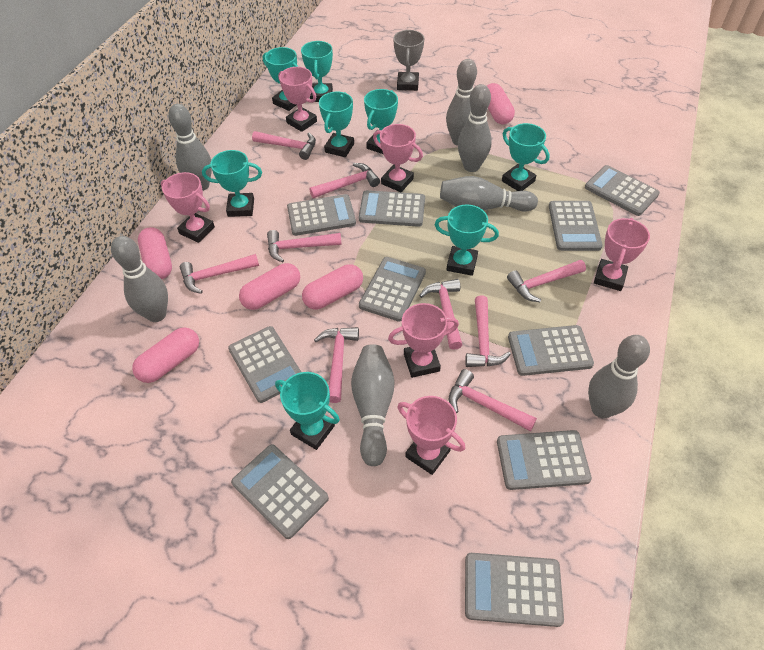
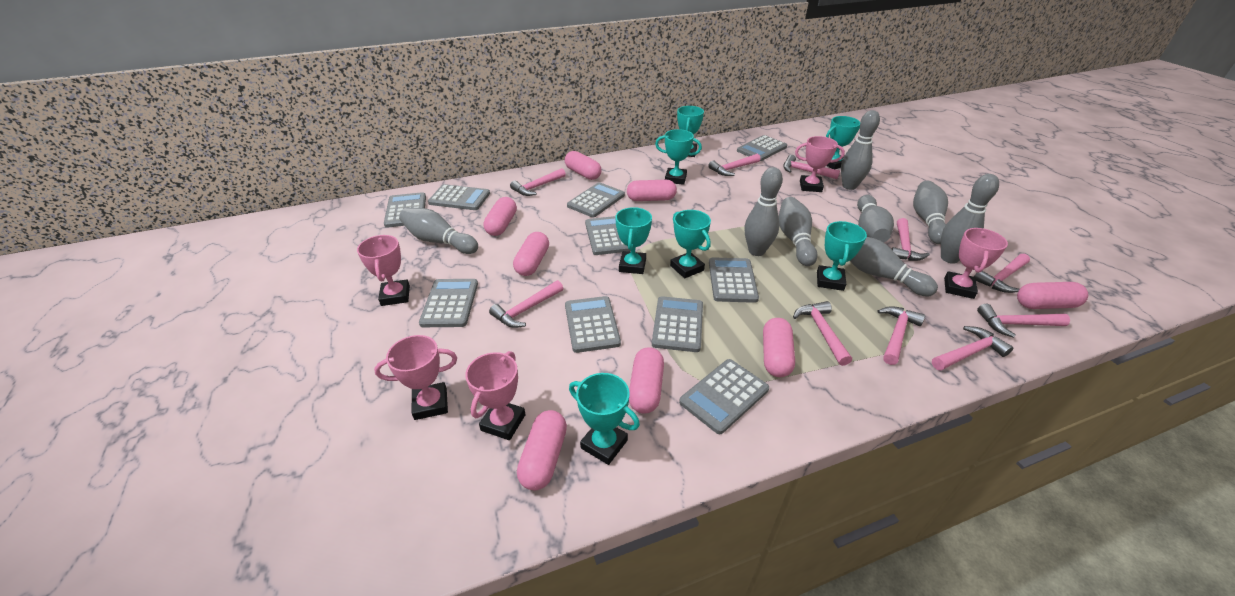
grey bowling pin: 7 -> 8
grey trophy: 1 -> 0
pink capsule: 5 -> 8
pink hammer: 9 -> 10
pink trophy: 6 -> 5
turquoise trophy: 8 -> 7

